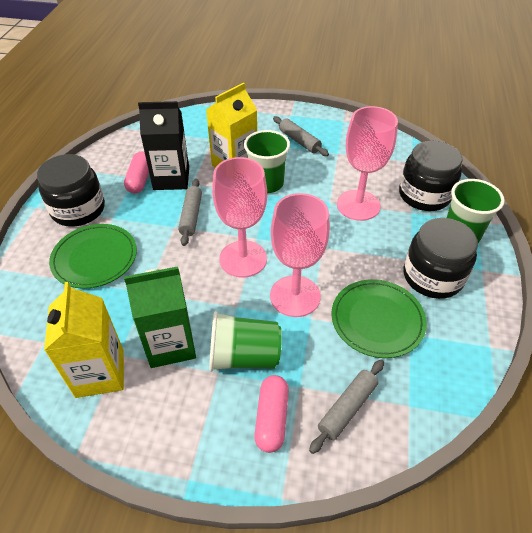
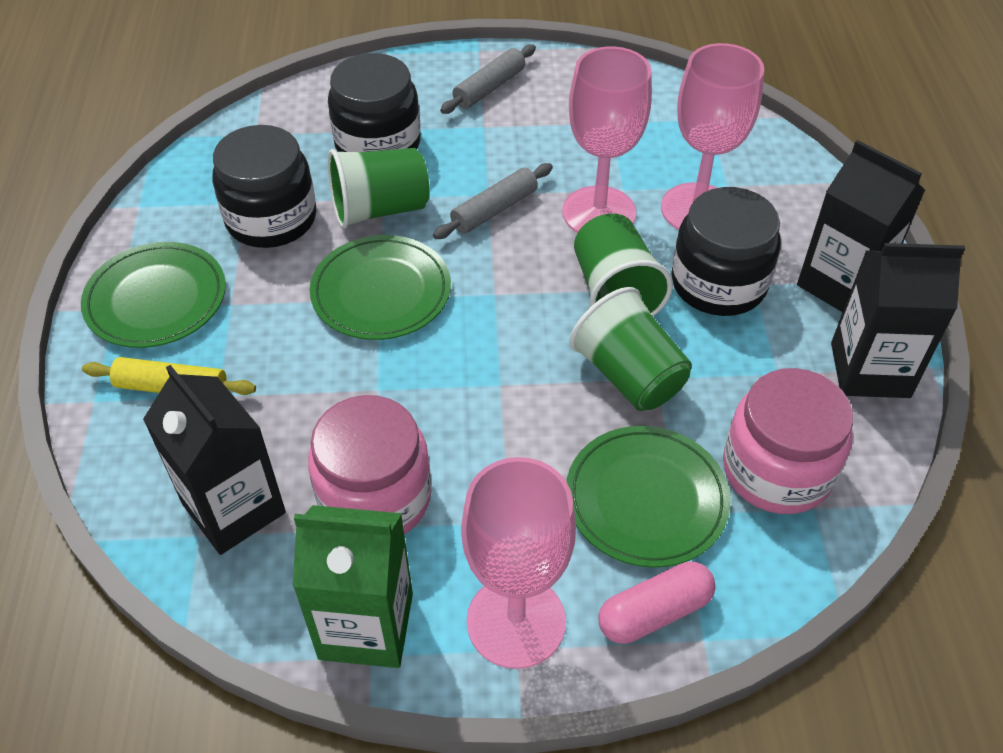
black carton: 1 -> 3
green plate: 2 -> 3
grey rolling pin: 3 -> 2
pink capsule: 2 -> 1
pink jar: 0 -> 2
yellow carton: 2 -> 0
yellow rolling pin: 0 -> 1

